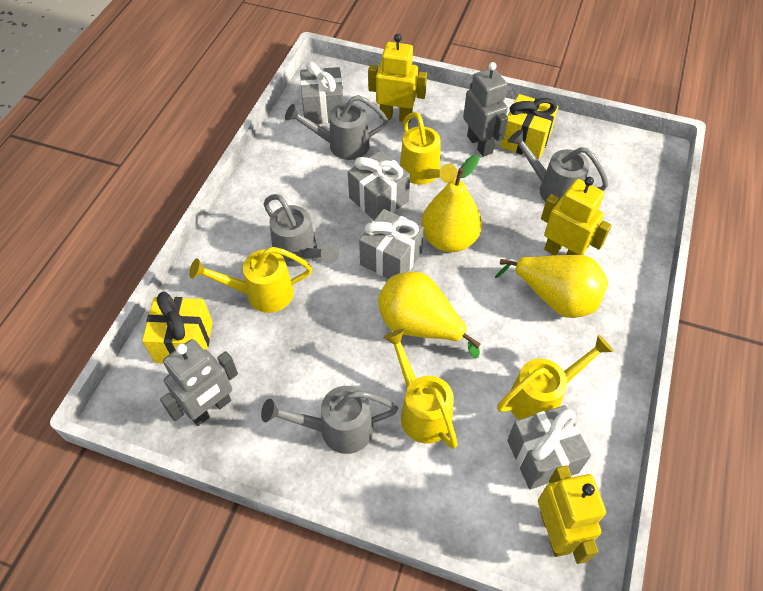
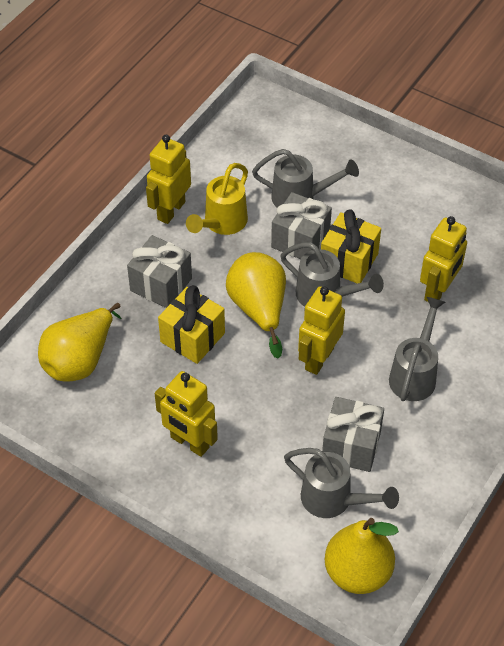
grey gift: 4 -> 3
grey robot: 2 -> 0
yellow robot: 3 -> 4
yellow watering can: 4 -> 1

